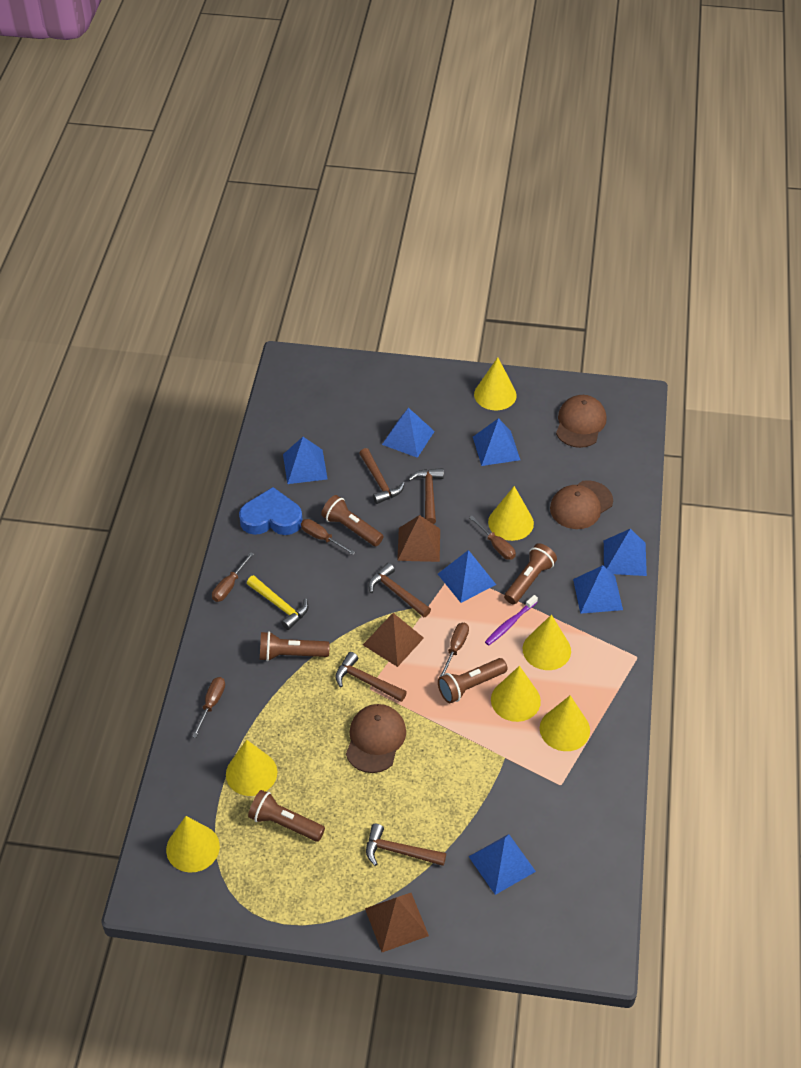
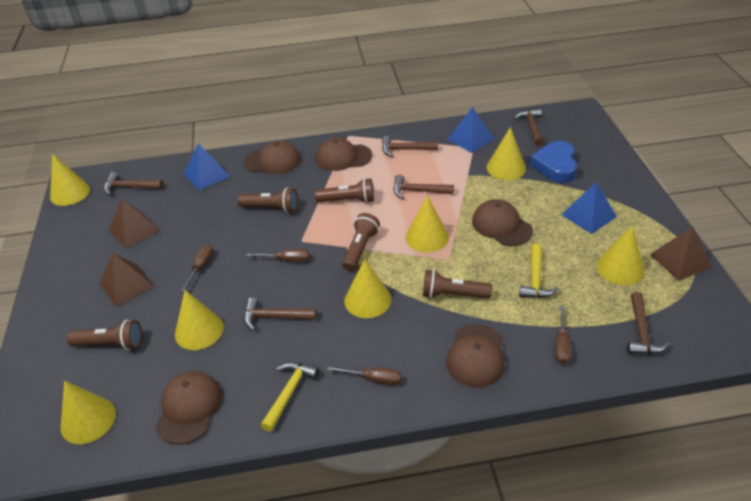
blue pyramid: 7 -> 3
brown cap: 3 -> 5
brown hammer: 5 -> 6
brown screwdriver: 5 -> 4
purple toothbrush: 1 -> 0
yellow hammer: 1 -> 2

